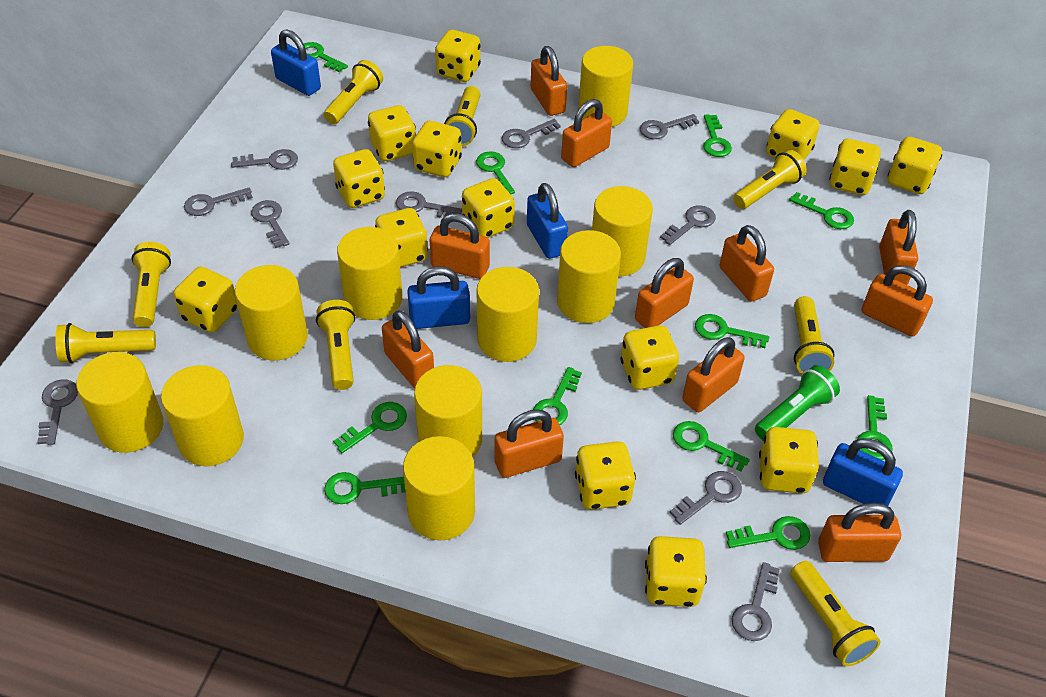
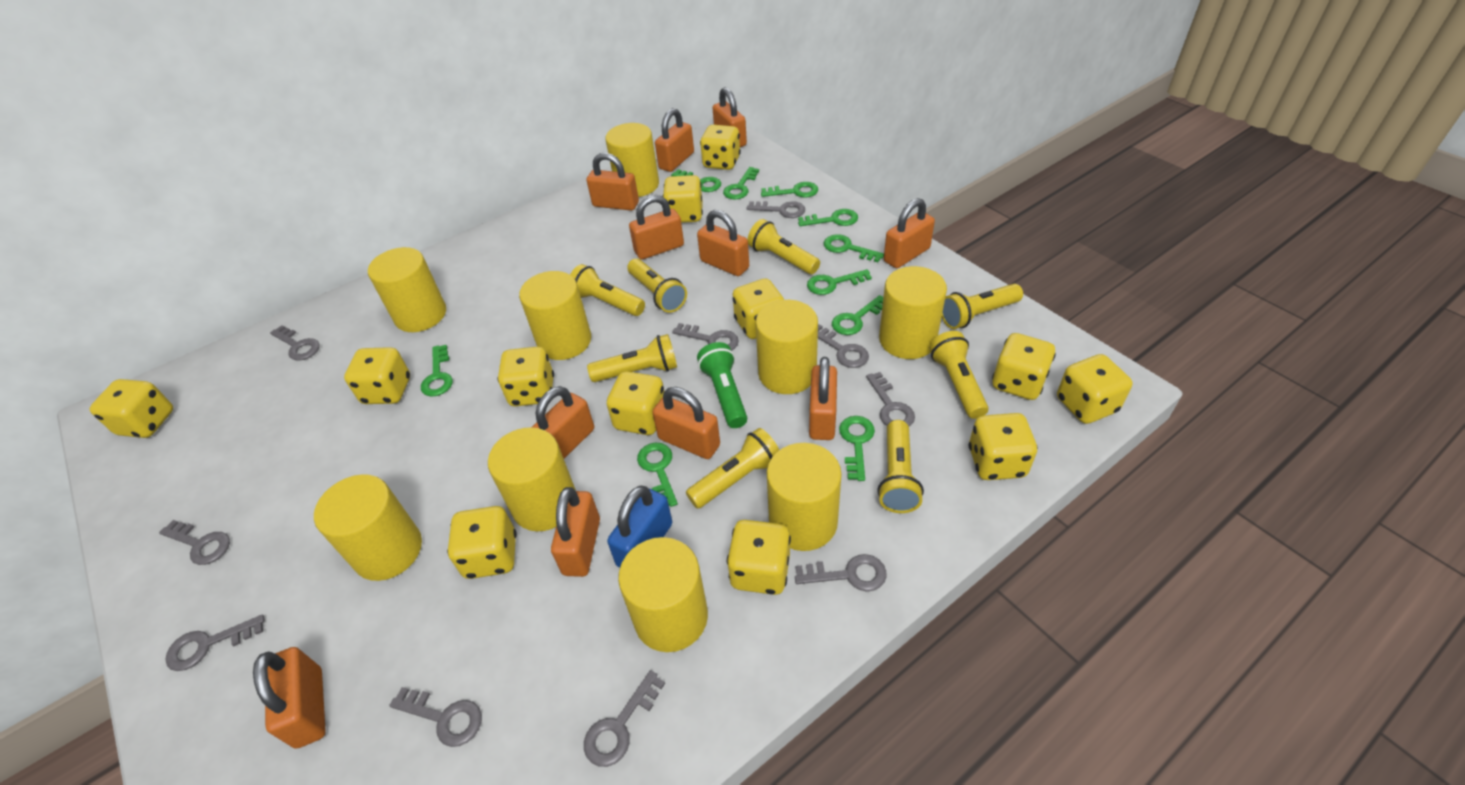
blue padlock: 4 -> 1
green key: 11 -> 10
yellow cylinder: 10 -> 9
yellow dice: 14 -> 12

